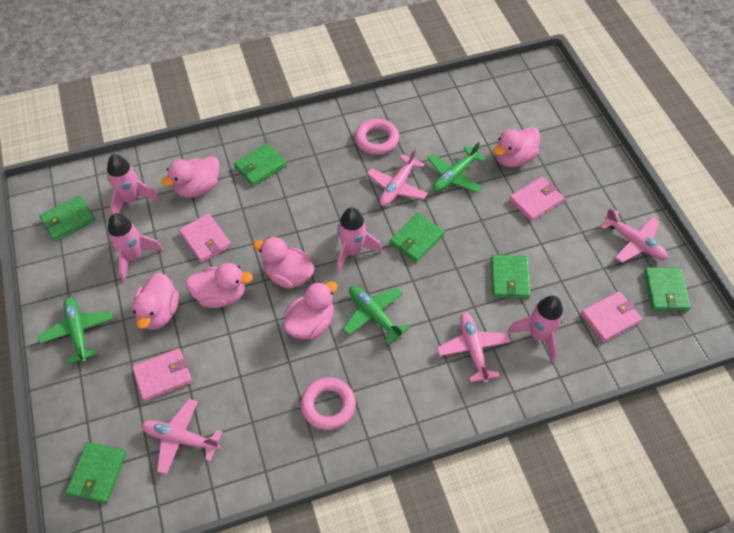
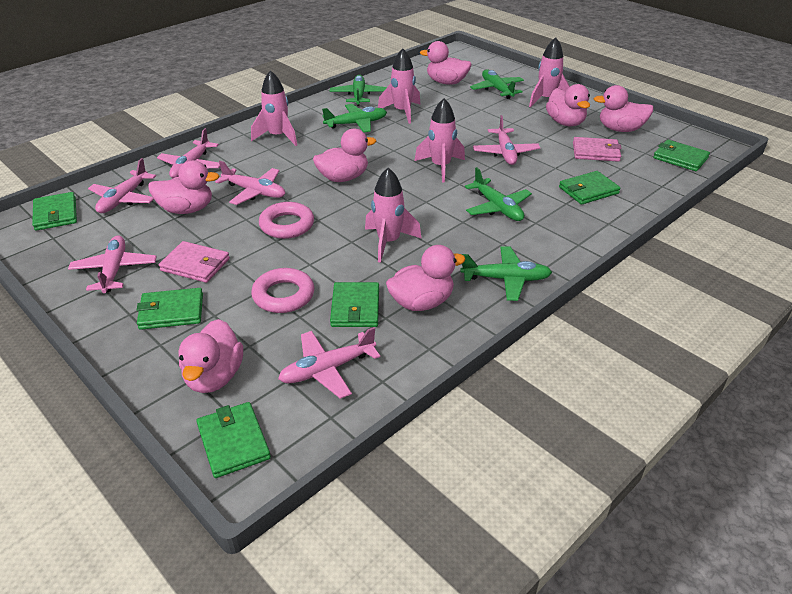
green plane: 3 -> 5
pink duck: 6 -> 7
pink plane: 4 -> 6
pink rocket: 4 -> 5
pink wallet: 4 -> 2

